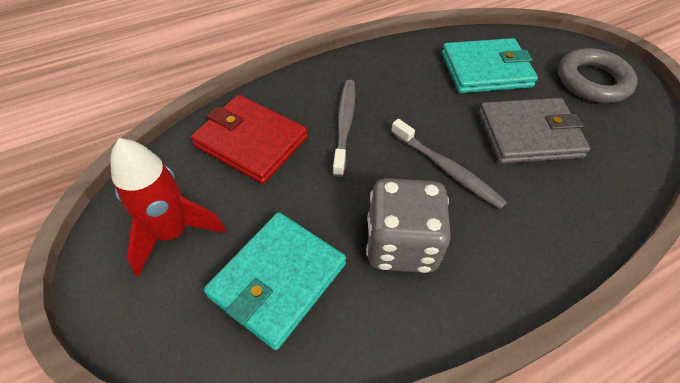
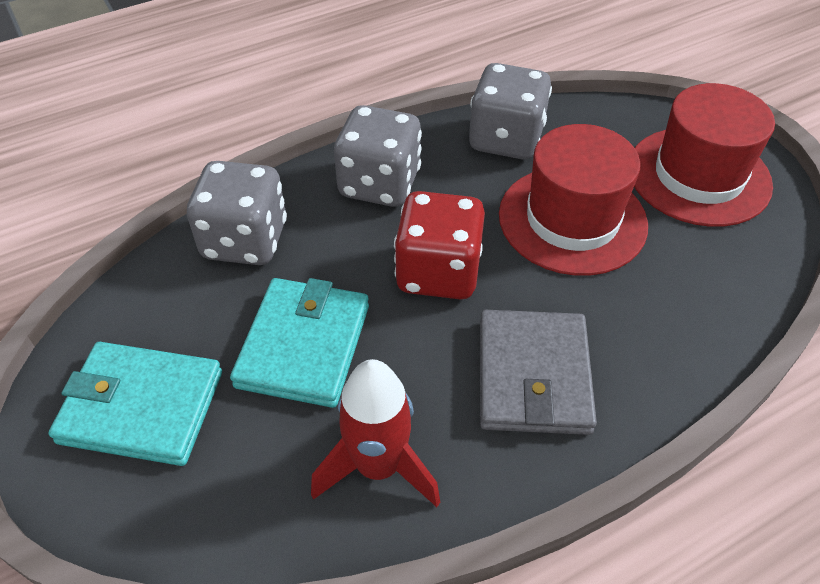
grey dice: 1 -> 3
grey ring: 1 -> 0
grey toothbrush: 2 -> 0
red dice: 0 -> 1
red hat: 0 -> 2
red wallet: 1 -> 0

